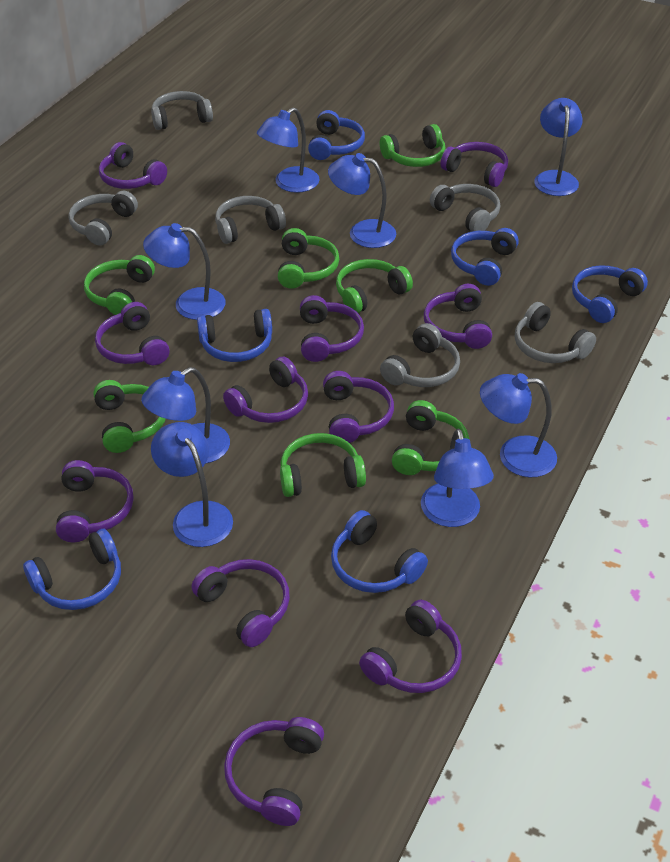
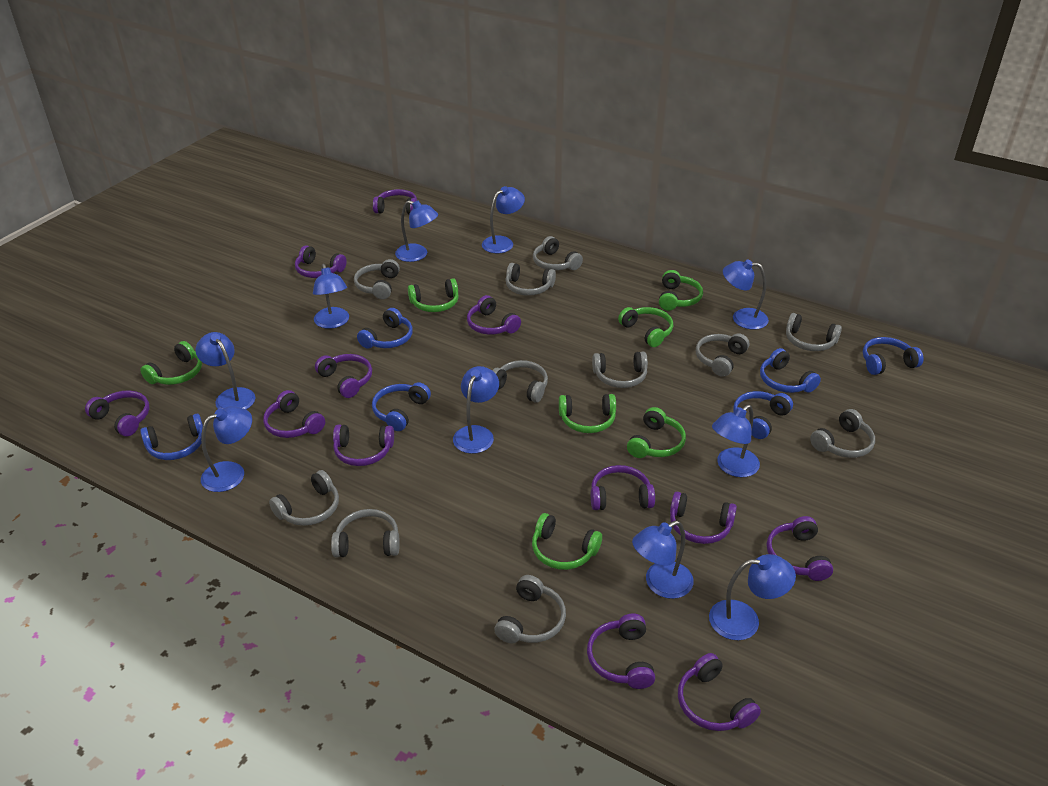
blue lamp: 8 -> 10
grey headphones: 6 -> 11
purple headphones: 11 -> 12

